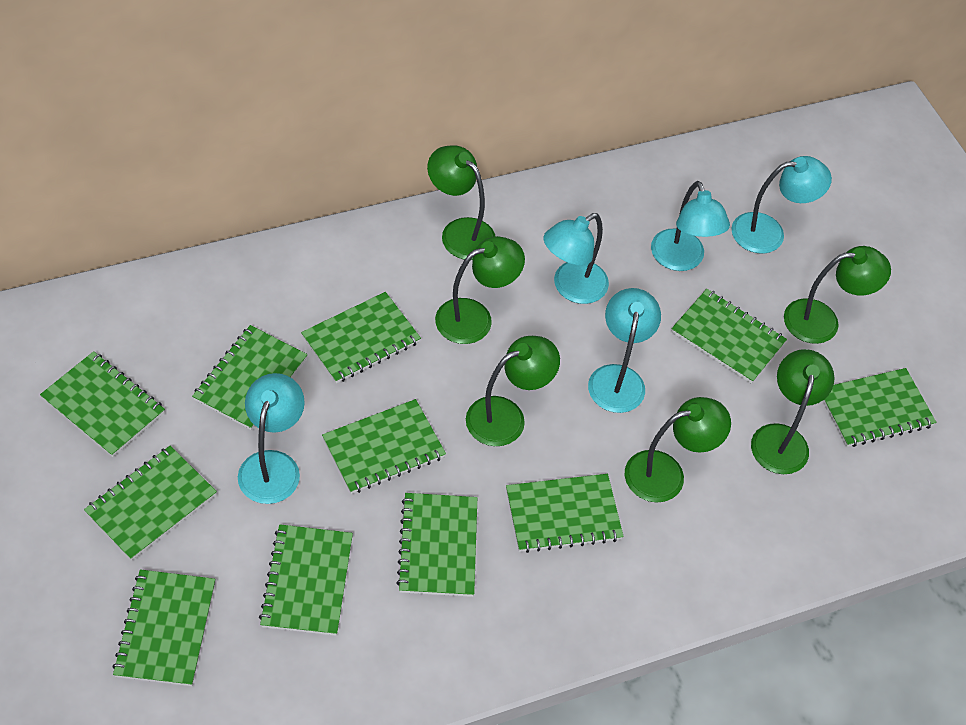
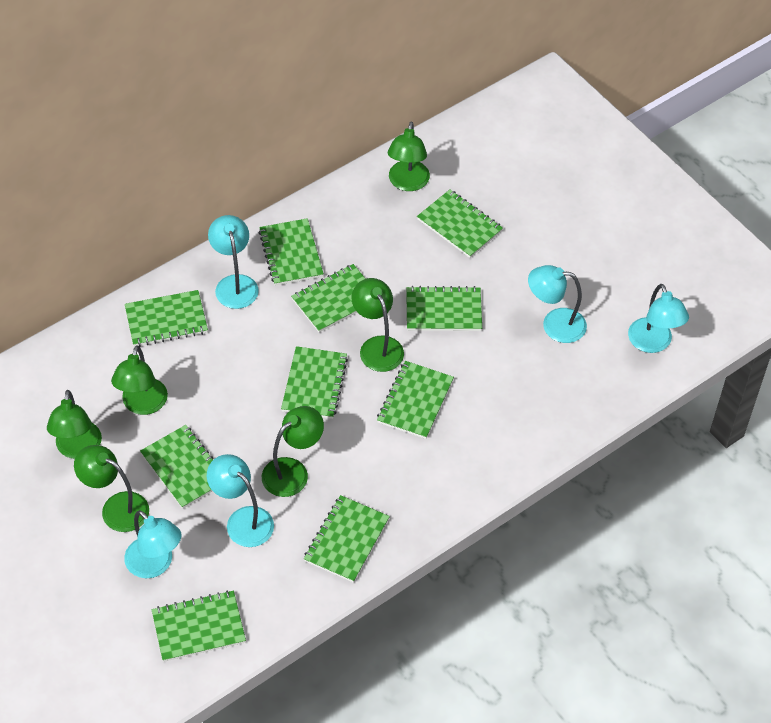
green notebook: 11 -> 10

